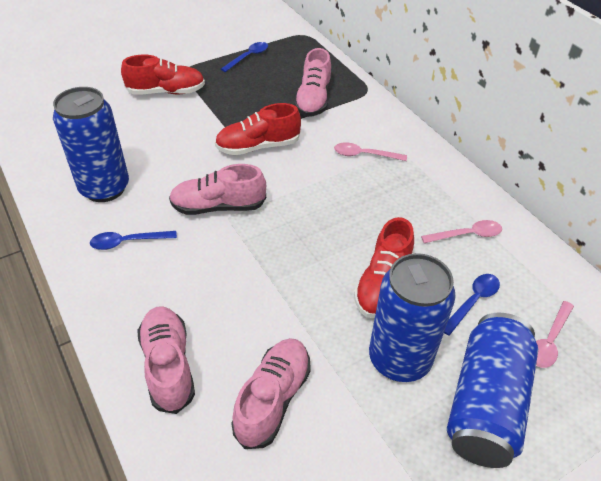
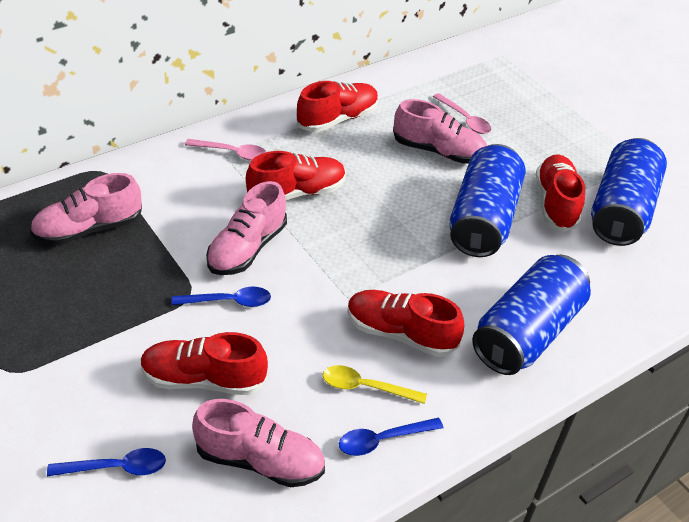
pink spoon: 3 -> 2
red shoe: 3 -> 5
yellow spoon: 0 -> 1

